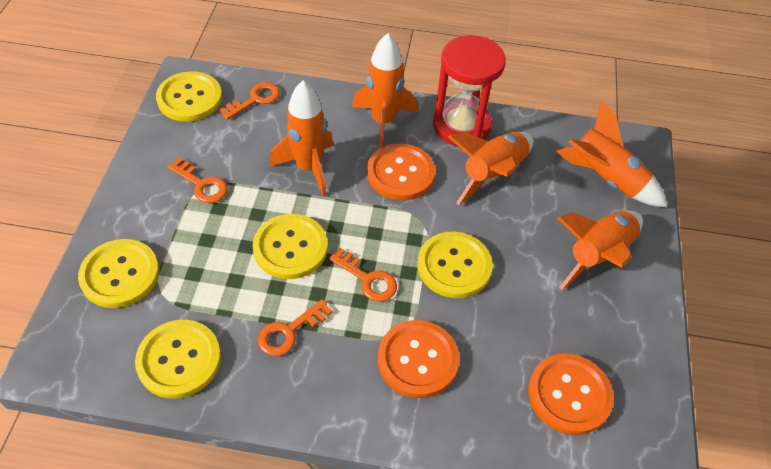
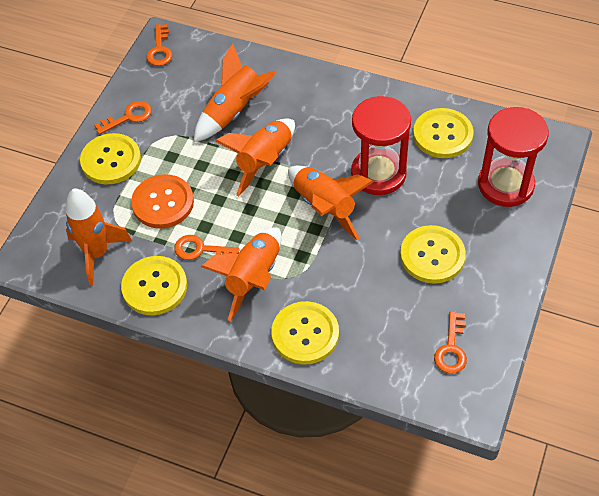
orange button: 3 -> 1
red hourglass: 1 -> 2

